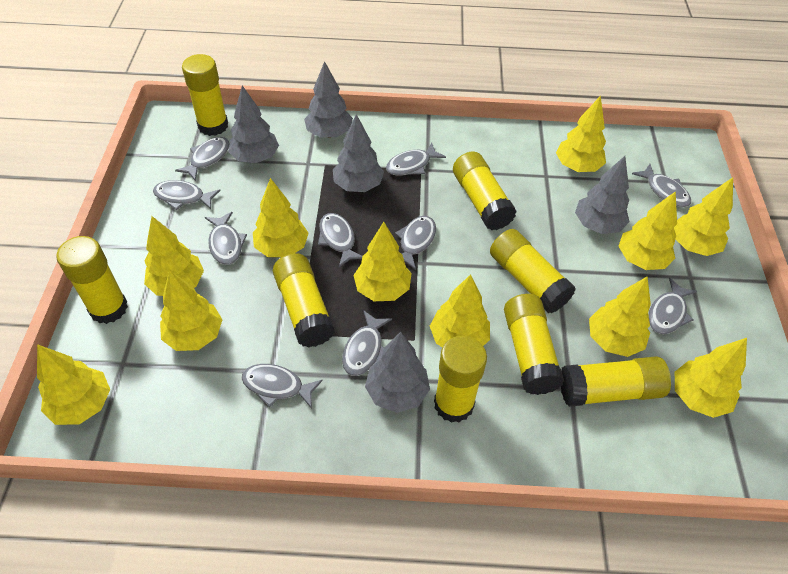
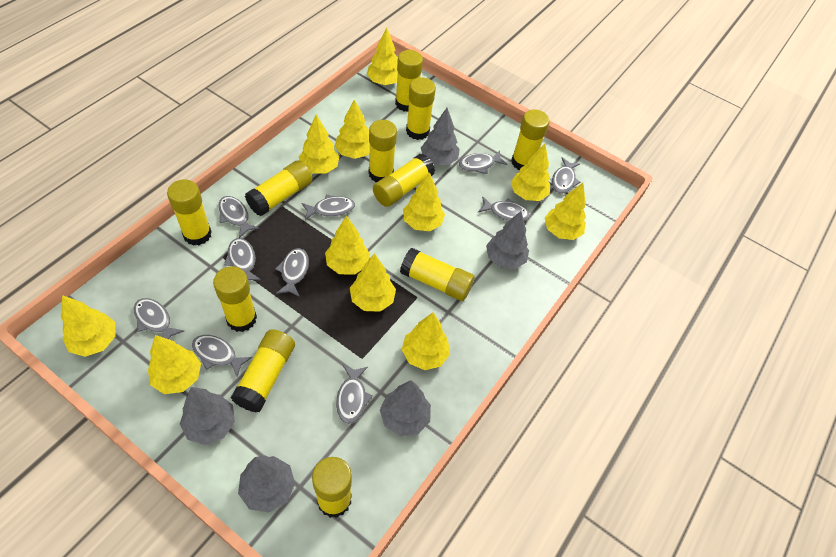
yellow glue stick: 8 -> 11

